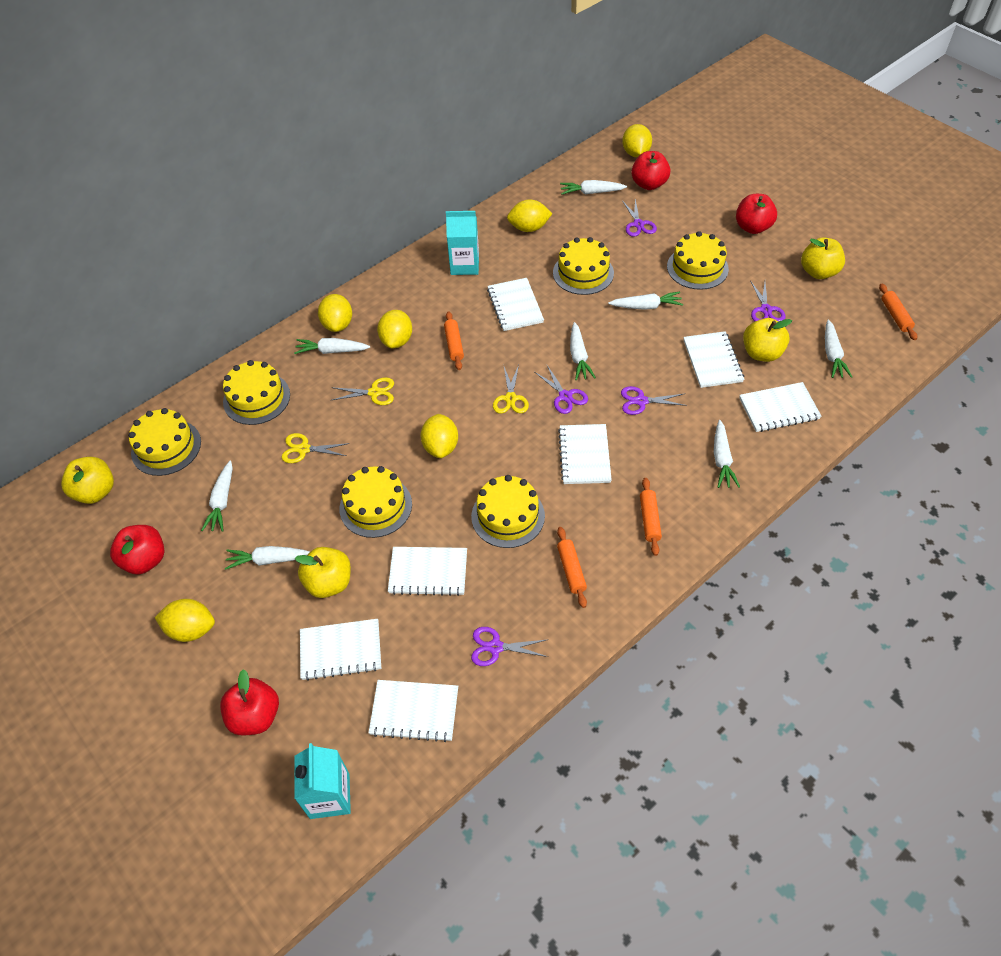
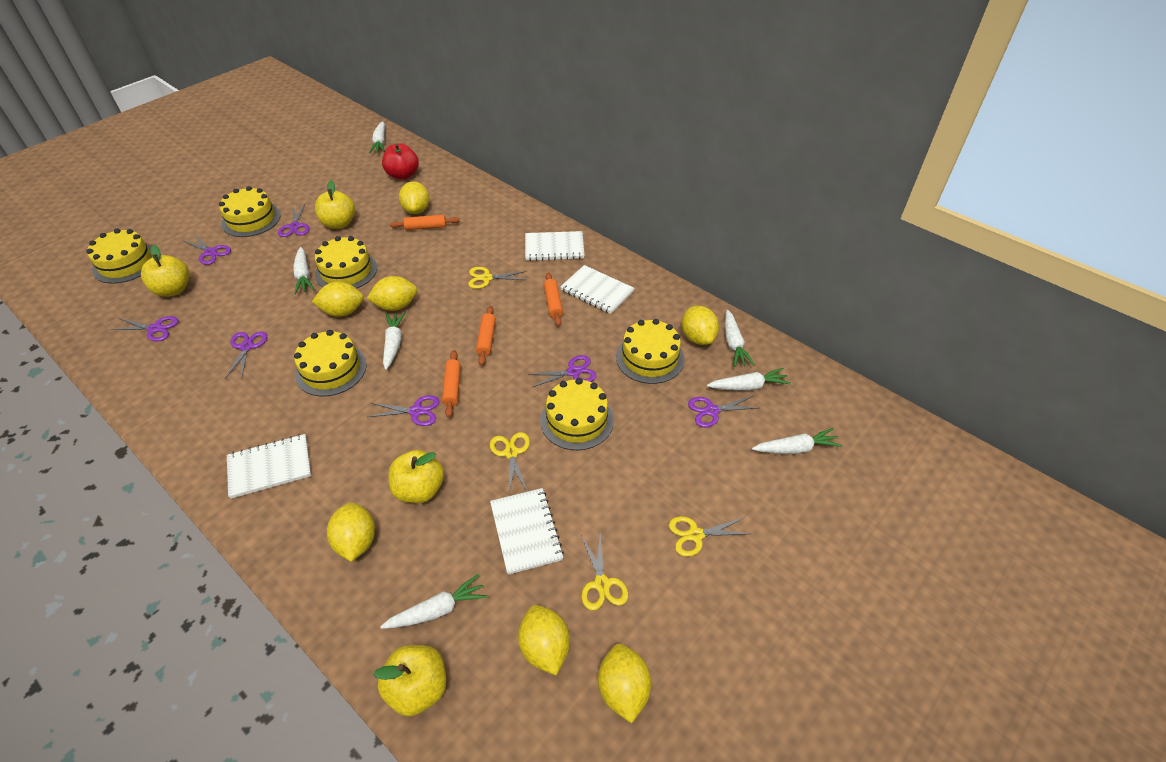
purple scissors: 5 -> 7
red apple: 4 -> 1
turquoise carton: 2 -> 0
white carrot: 8 -> 7
white notebook: 7 -> 4
yellow lemon: 6 -> 7
yellow scissors: 3 -> 4

